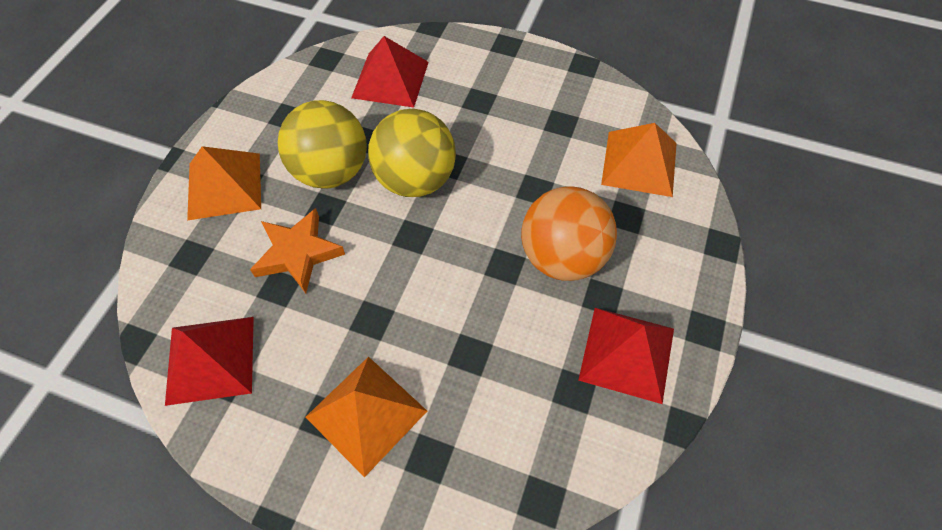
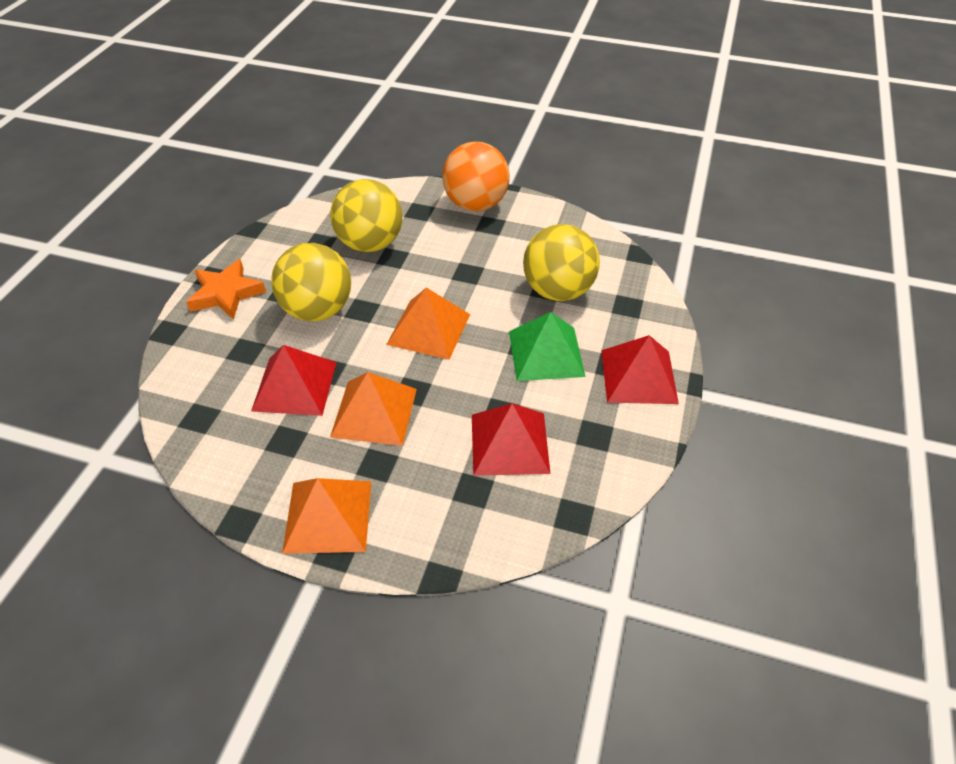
green pyramid: 0 -> 1
yellow ball: 2 -> 3

